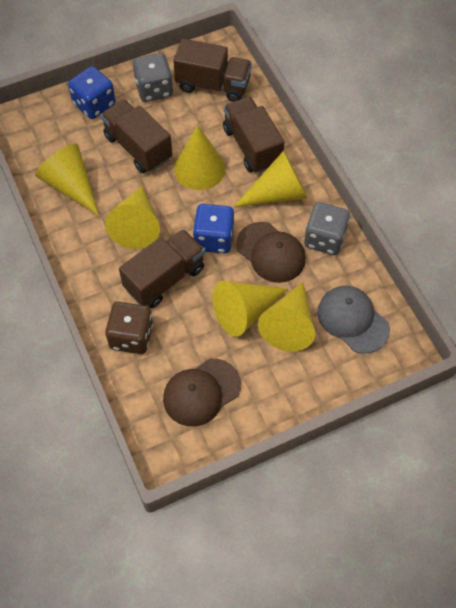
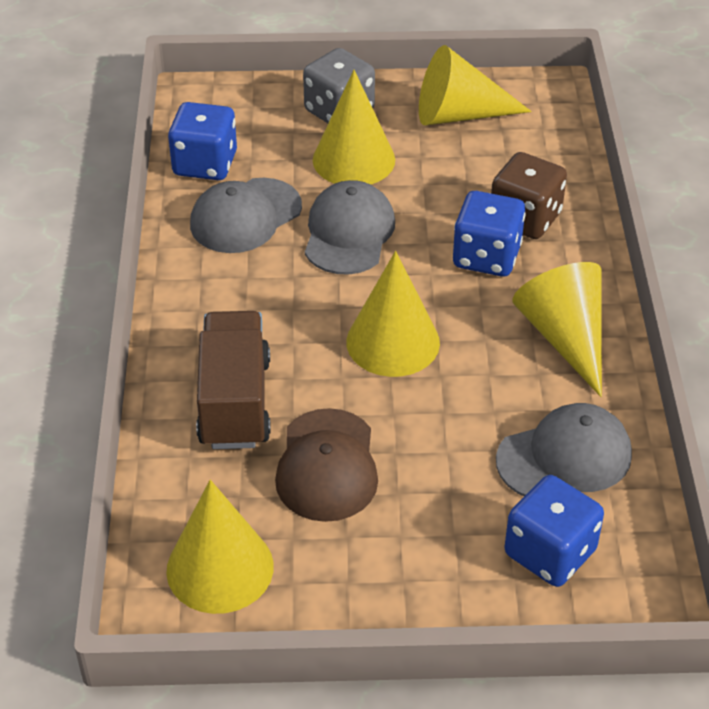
blue dice: 2 -> 3
brown cap: 2 -> 1
brown truck: 4 -> 1
grey cap: 1 -> 3
grey dice: 2 -> 1
yellow cone: 6 -> 5

